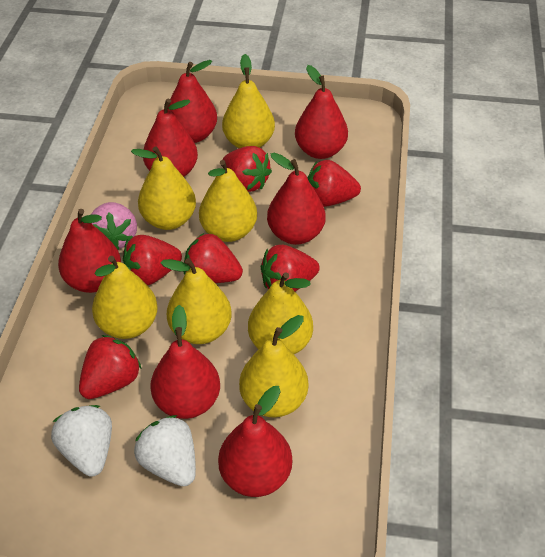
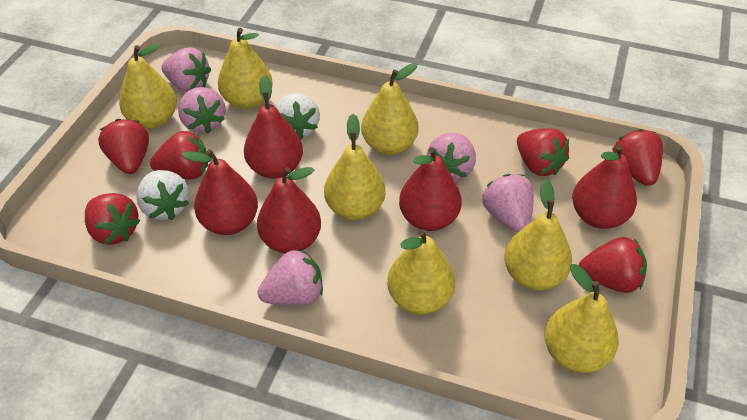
pink strawberry: 1 -> 5
red pear: 7 -> 5

